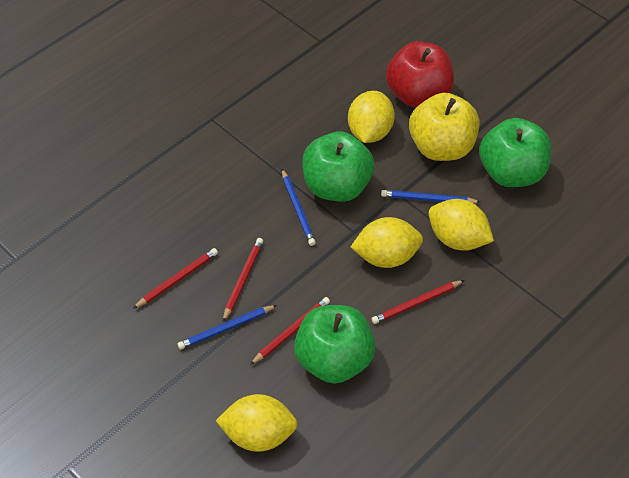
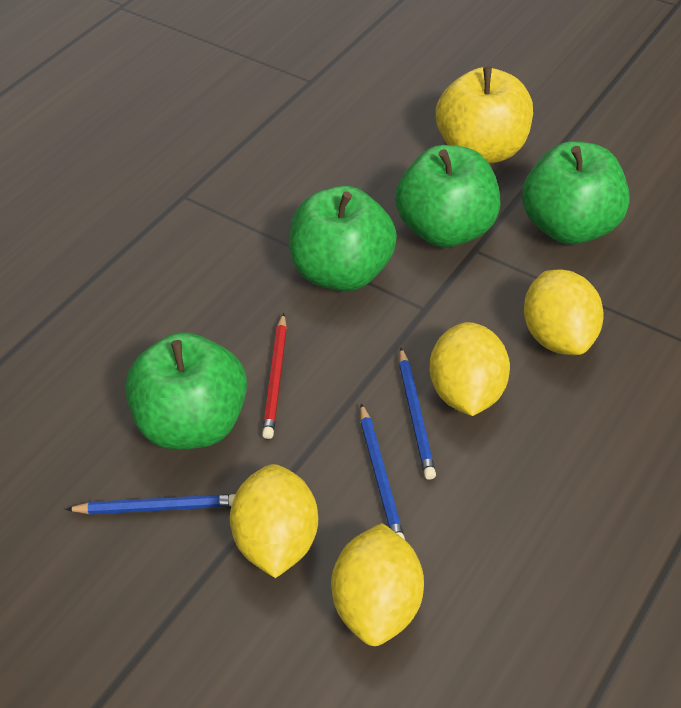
green apple: 3 -> 4
red apple: 1 -> 0
red pencil: 4 -> 1

